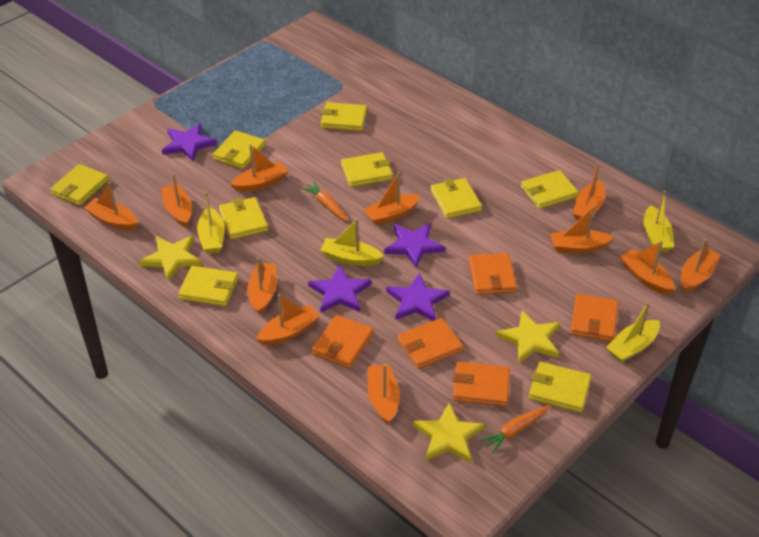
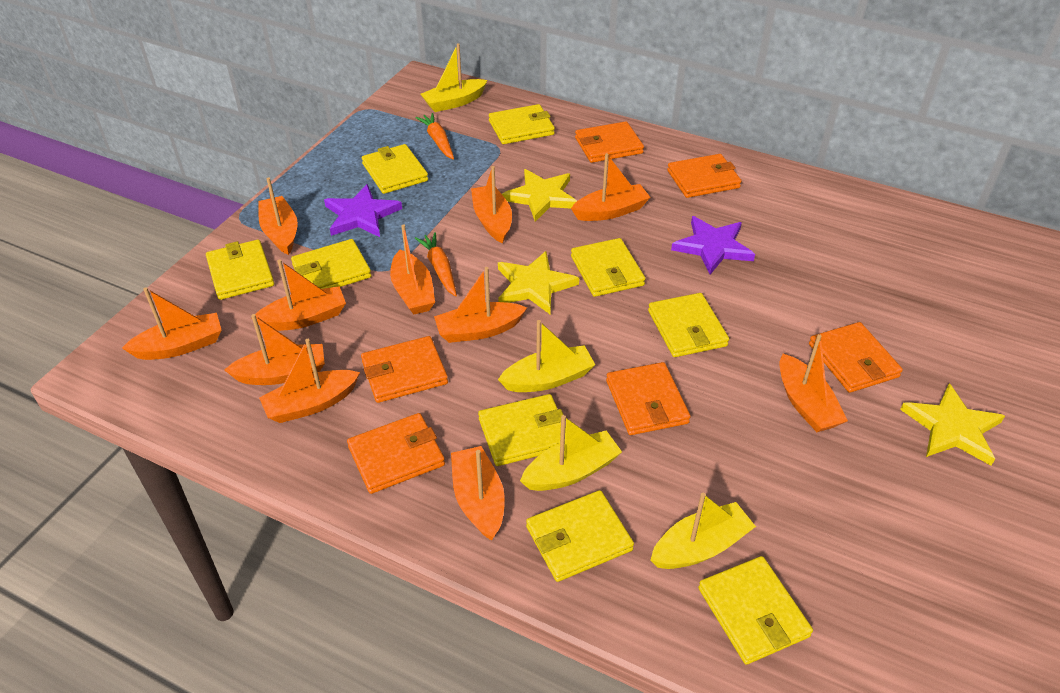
orange wallet: 5 -> 6
purple star: 4 -> 2

